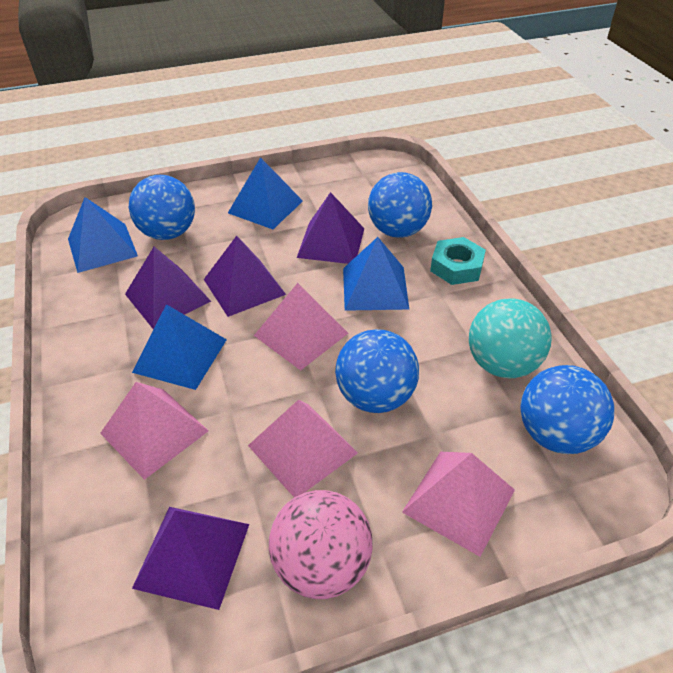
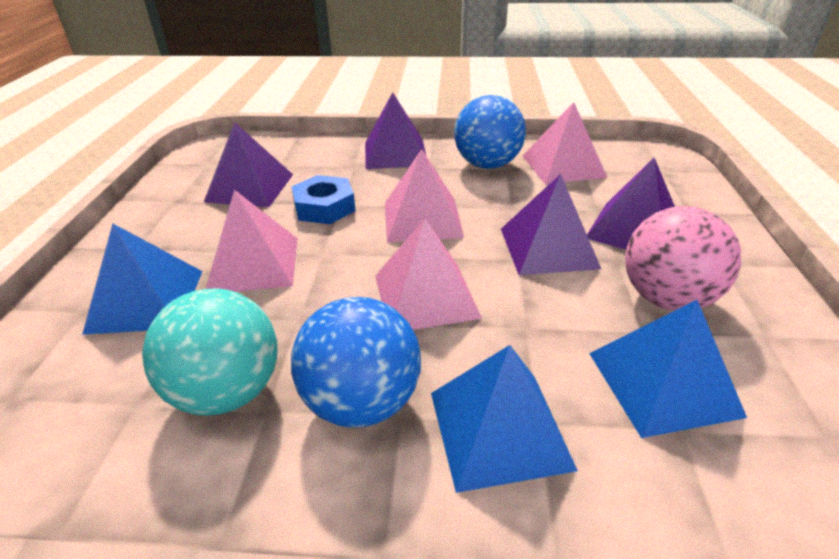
blue ball: 4 -> 2
blue nut: 0 -> 1
blue pyramid: 4 -> 3
turquoise nut: 1 -> 0

